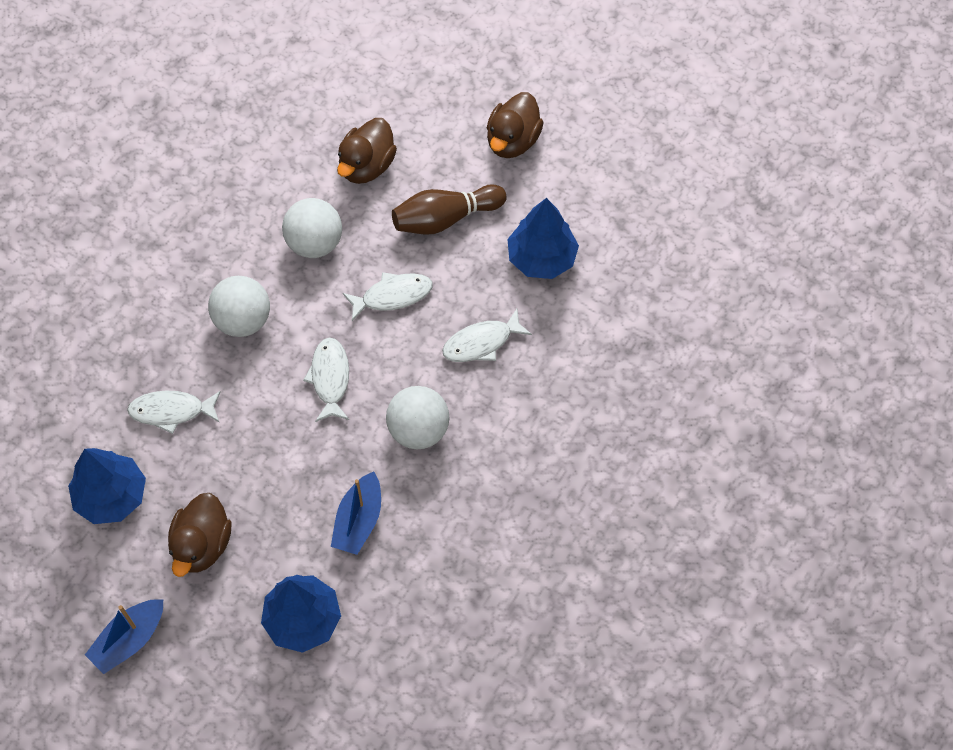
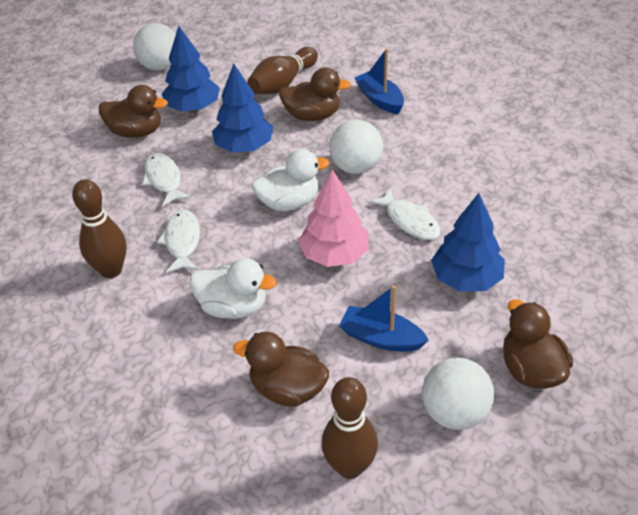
brown bowling pin: 1 -> 3
brown duck: 3 -> 4
pink tree: 0 -> 1
white duck: 0 -> 2
white fish: 4 -> 3

